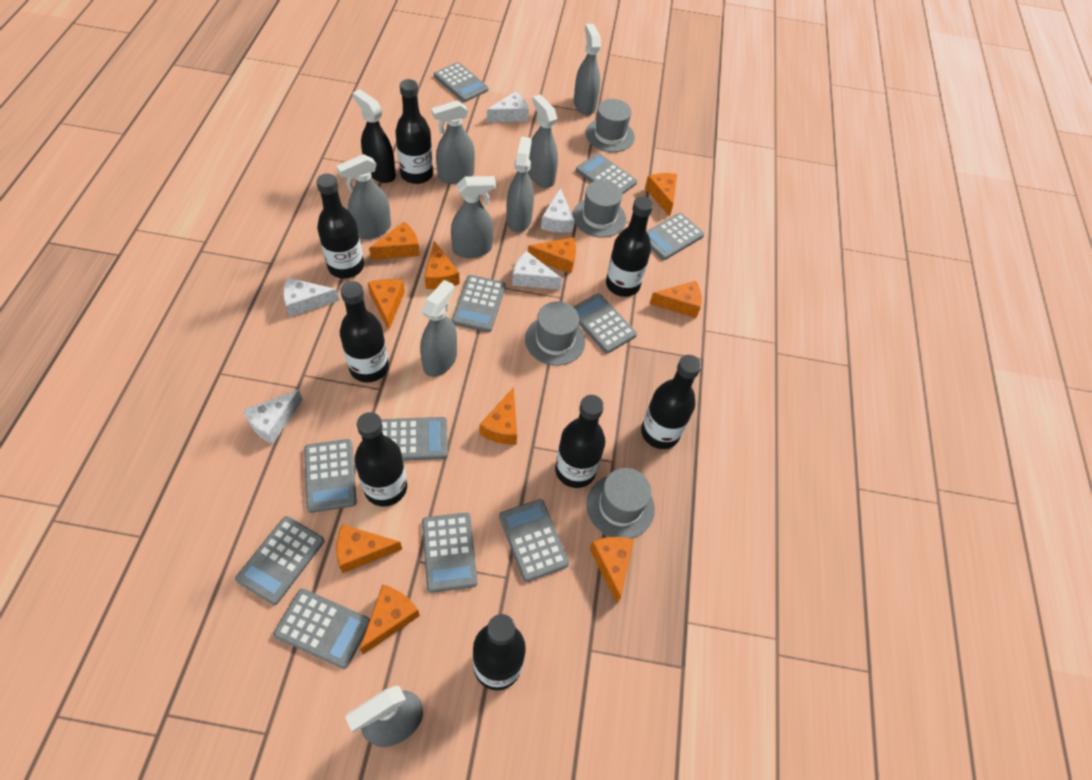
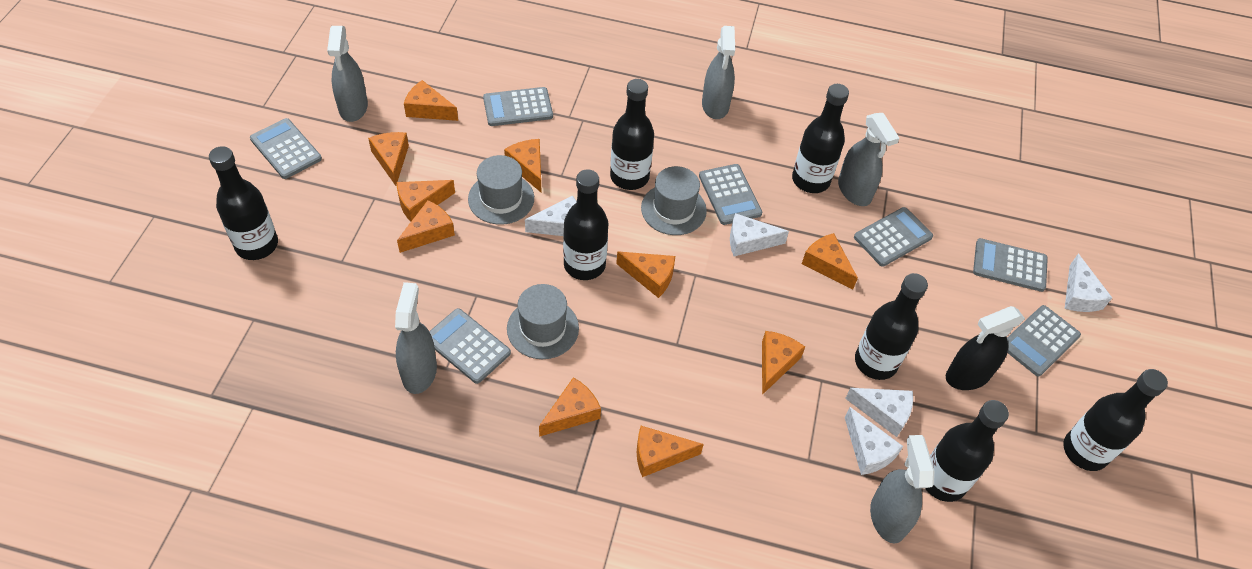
black bottle: 8 -> 7
grey calculator: 11 -> 7
grey hat: 4 -> 3
grey spray bottle: 8 -> 5

